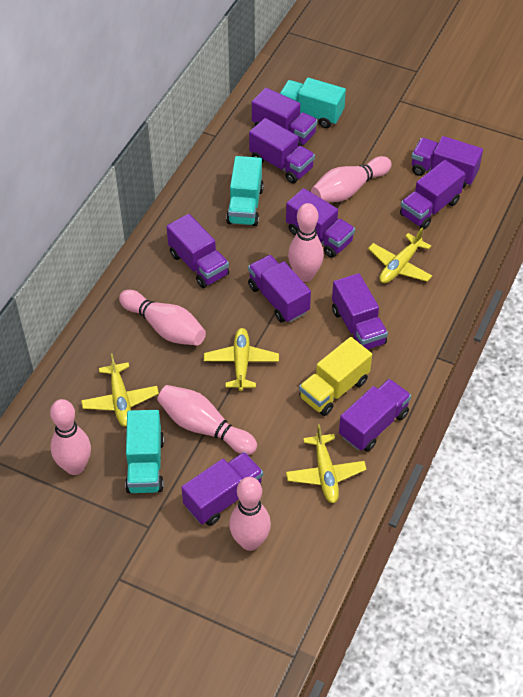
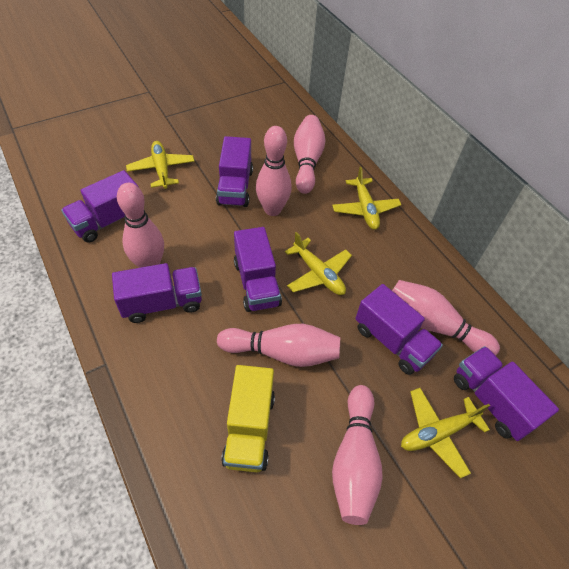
purple truck: 10 -> 6
turquoise truck: 3 -> 0

